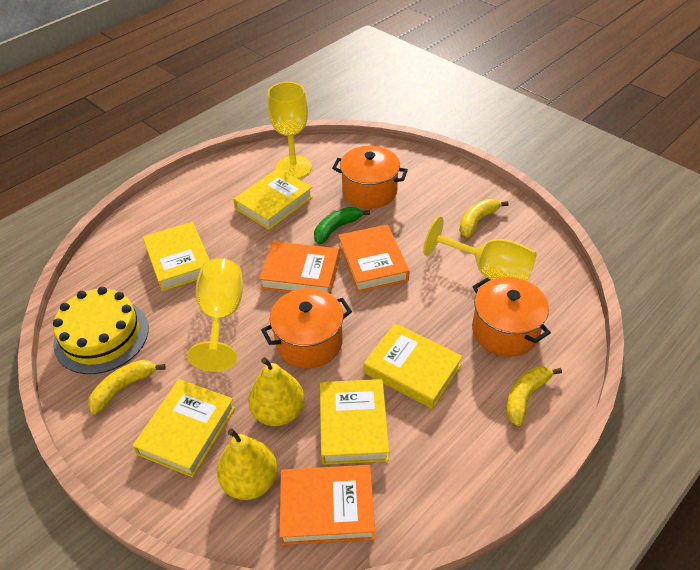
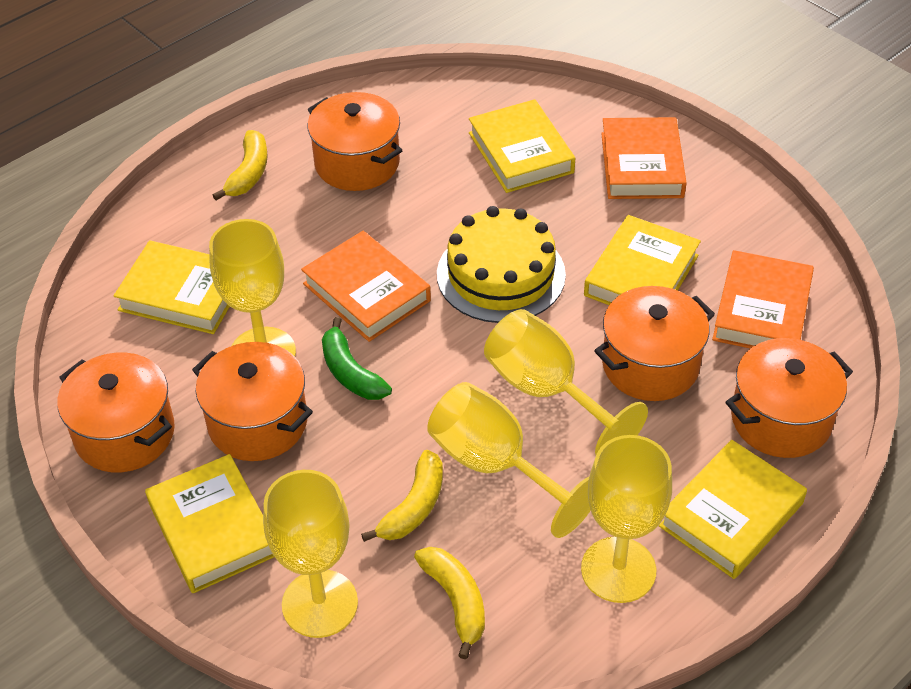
orange pot: 3 -> 5
yellow goblet: 3 -> 5
yellow pear: 2 -> 0

